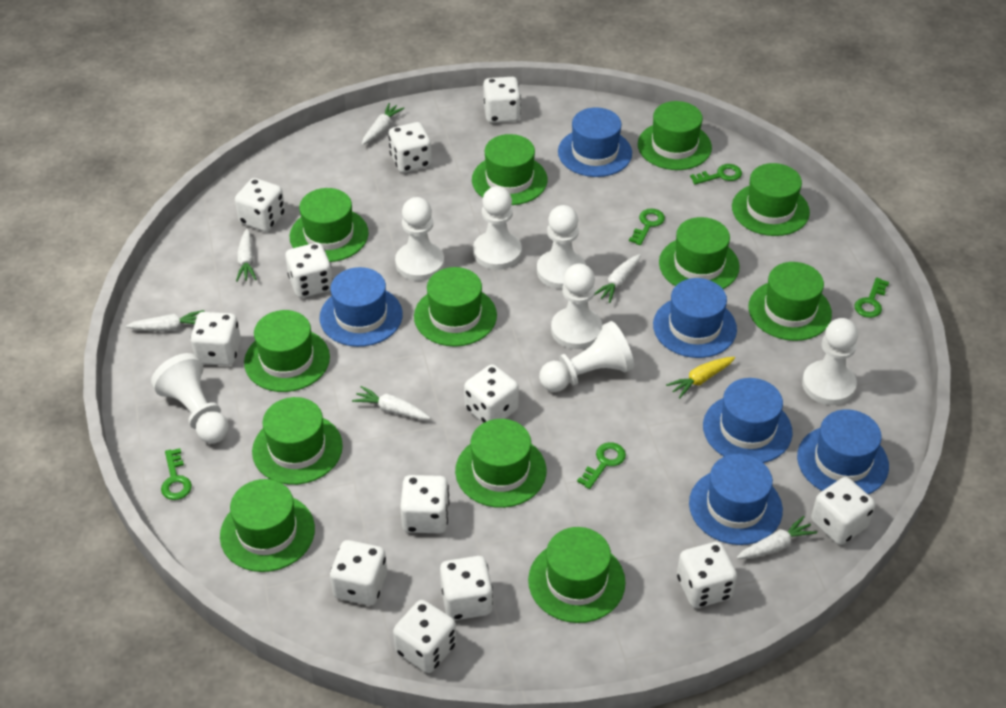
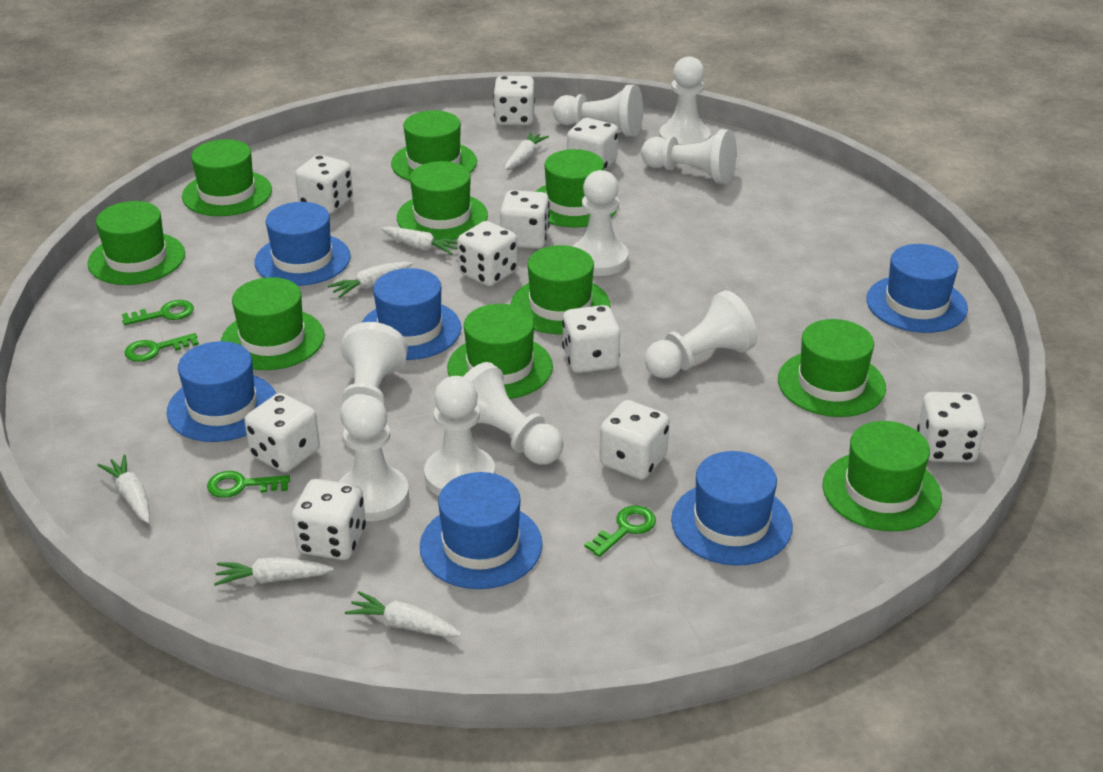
green hat: 12 -> 10
green key: 5 -> 4
white dice: 12 -> 10
white pawn: 7 -> 9
yellow carrot: 1 -> 0

